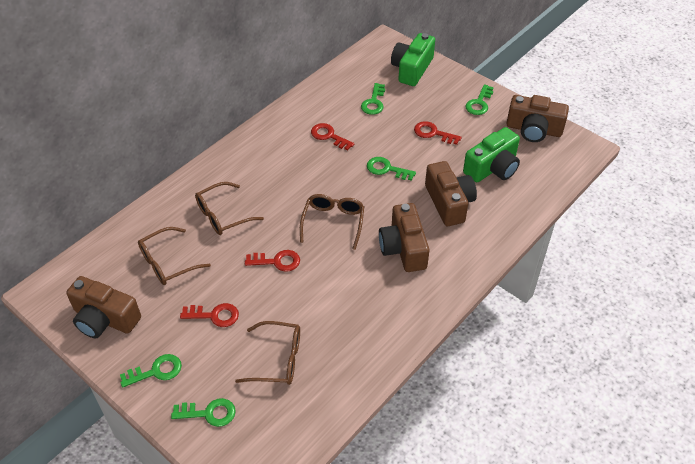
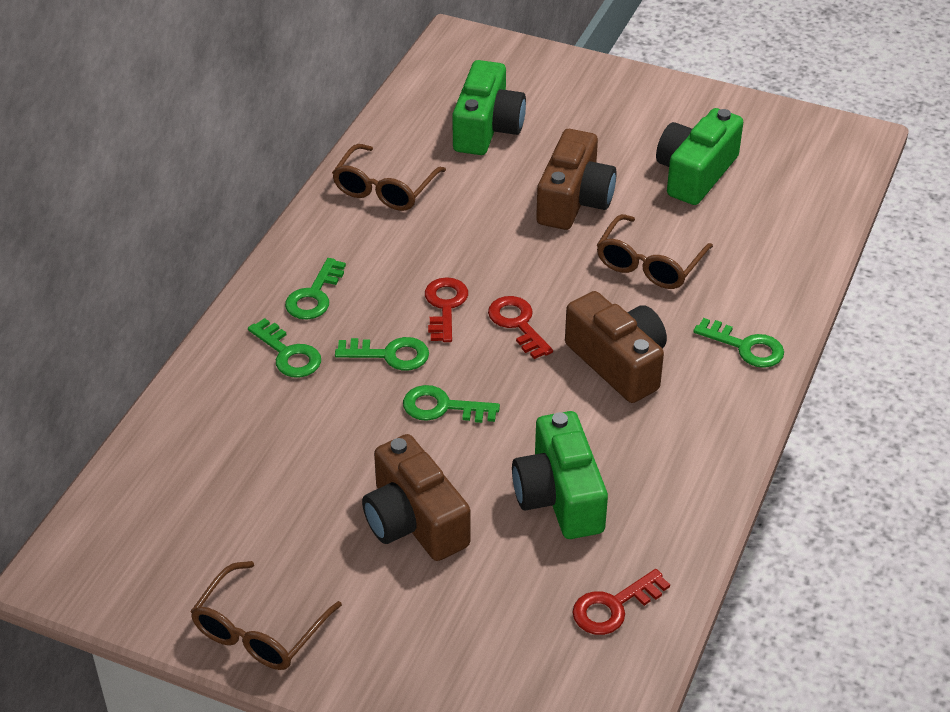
brown camera: 4 -> 3
brown glasses: 4 -> 3
green camera: 2 -> 3
red key: 4 -> 3

